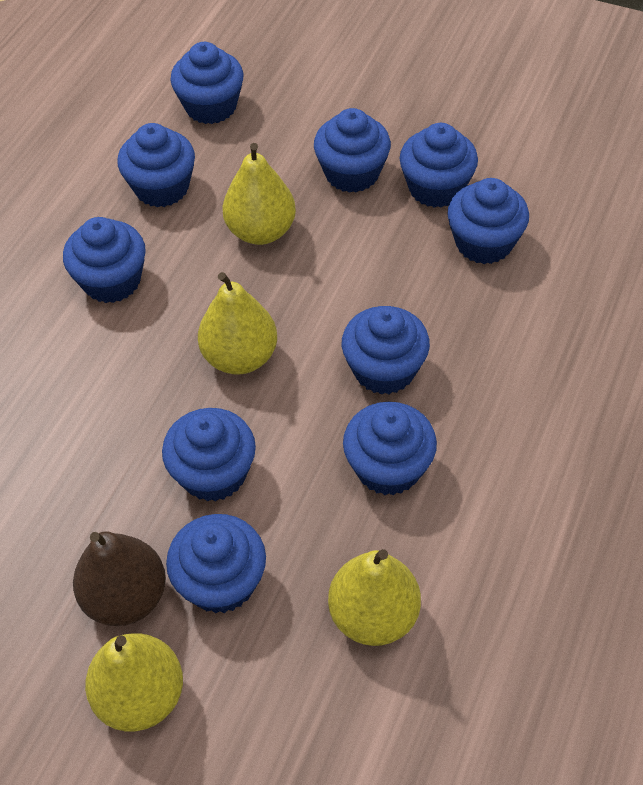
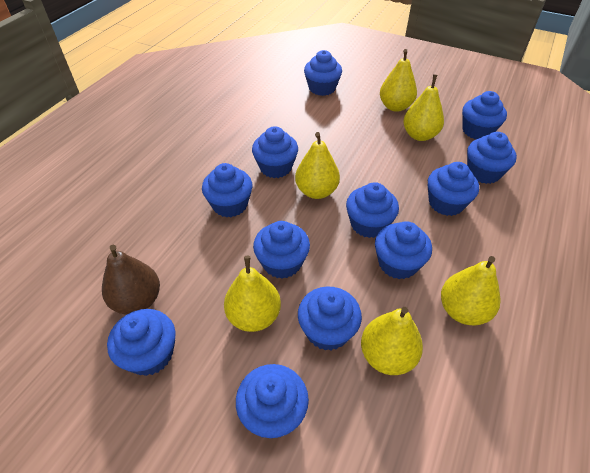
blue cupcake: 10 -> 12
yellow pear: 4 -> 6

